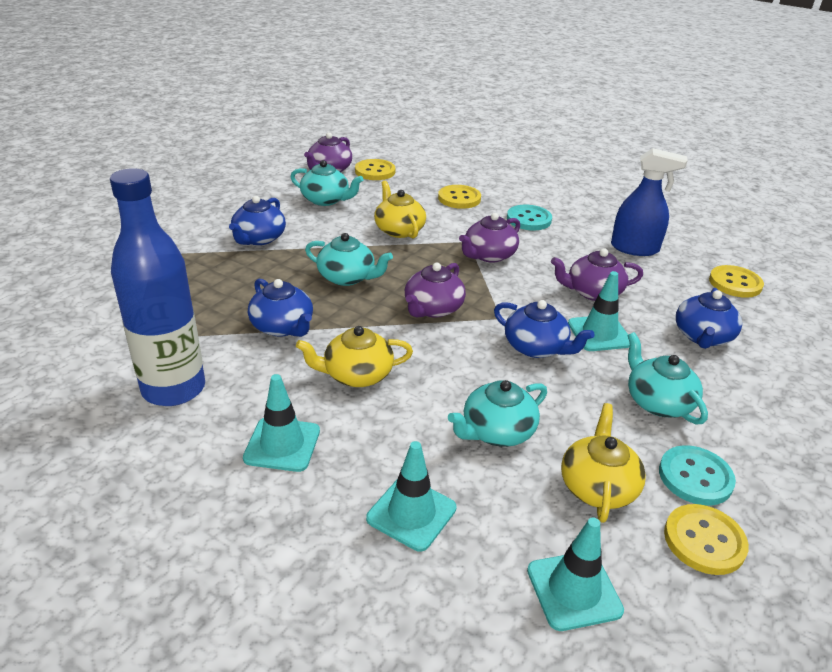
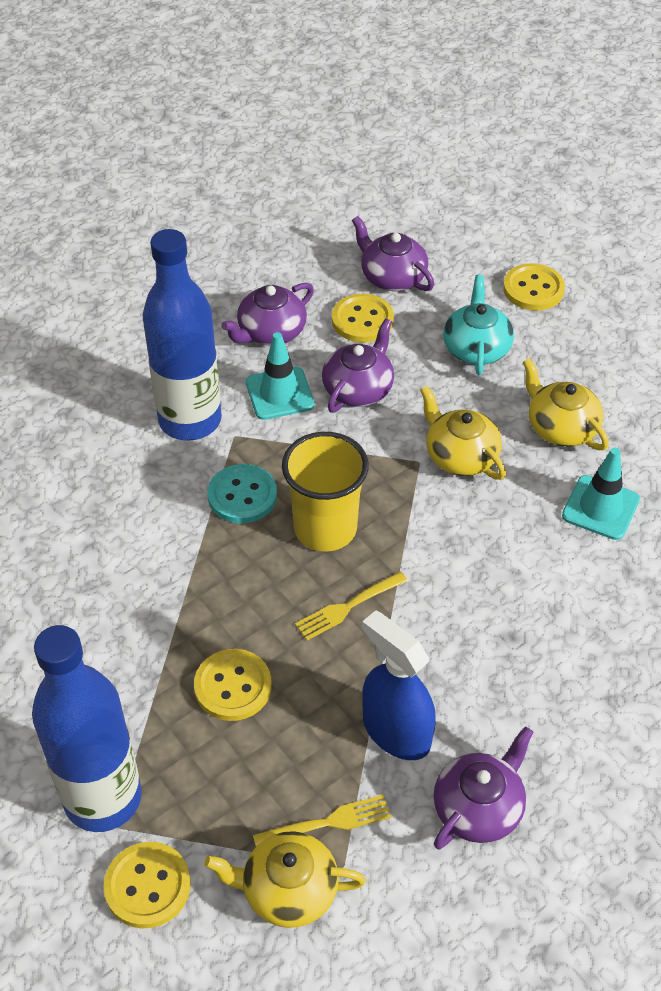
blue bottle: 1 -> 2
blue teapot: 4 -> 0
turquoise button: 2 -> 1
turquoise teapot: 4 -> 1
turquoise traffic cone: 4 -> 2
yellow cup: 0 -> 1
yellow fork: 0 -> 2

